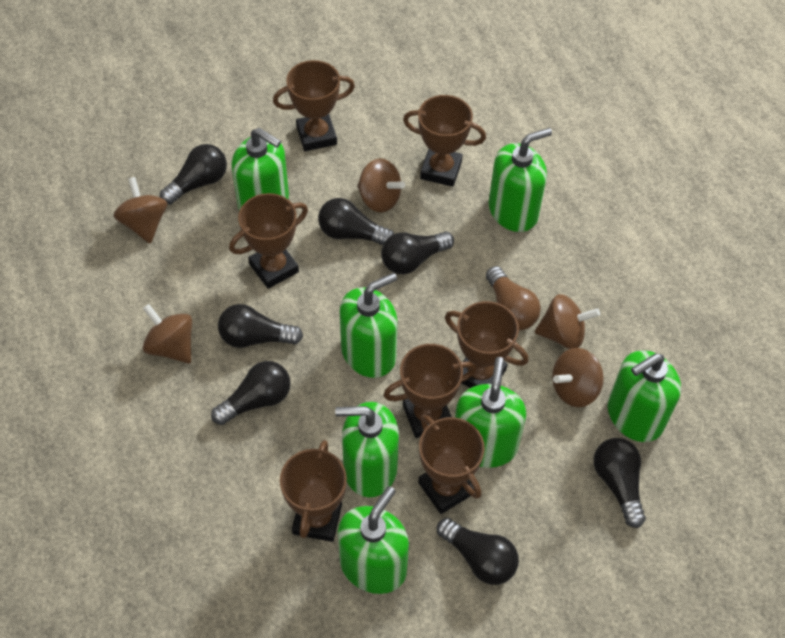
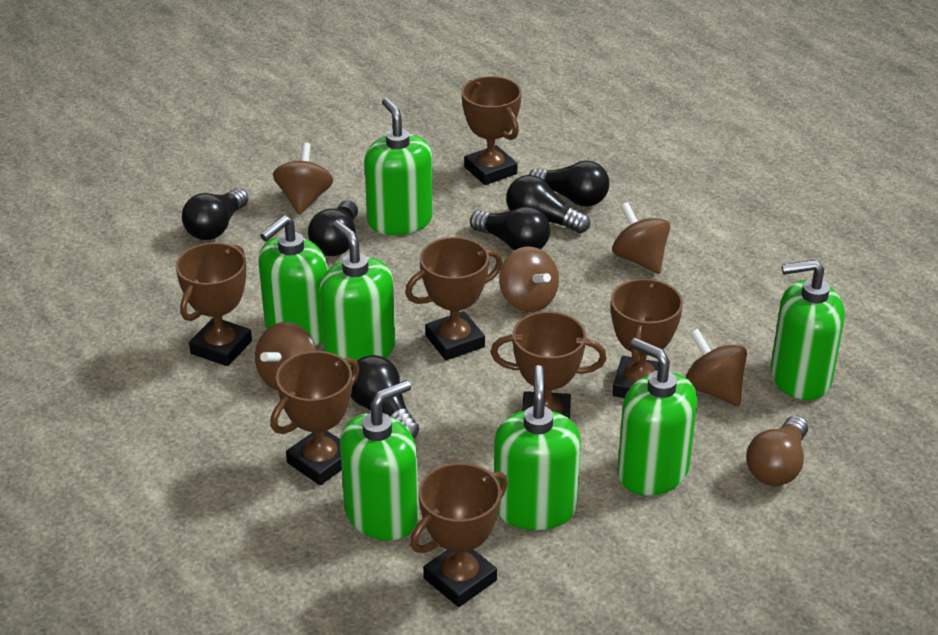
black light bulb: 7 -> 6

